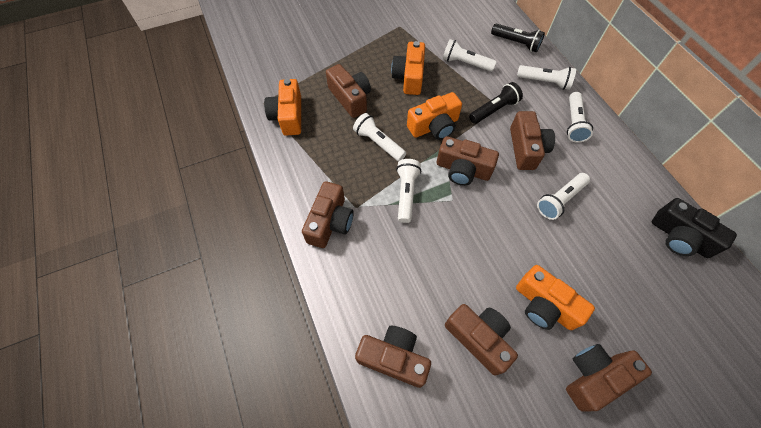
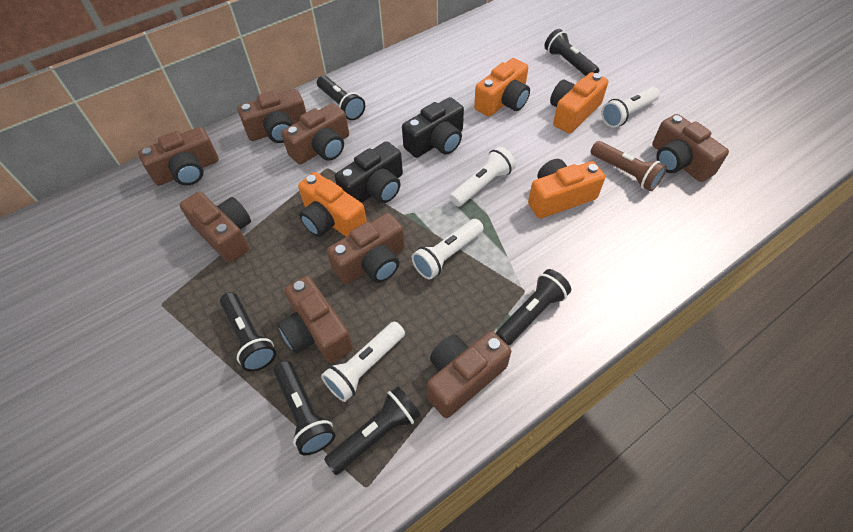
black camera: 1 -> 2
black flashlight: 2 -> 6
brown camera: 7 -> 8
brown flashlight: 0 -> 1
white flashlight: 6 -> 4

